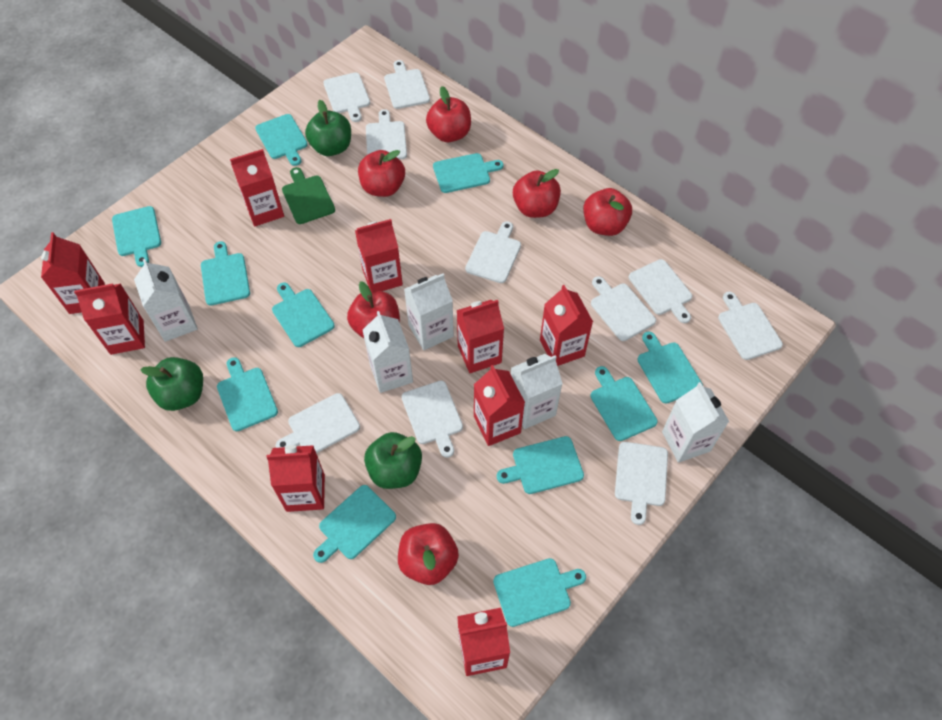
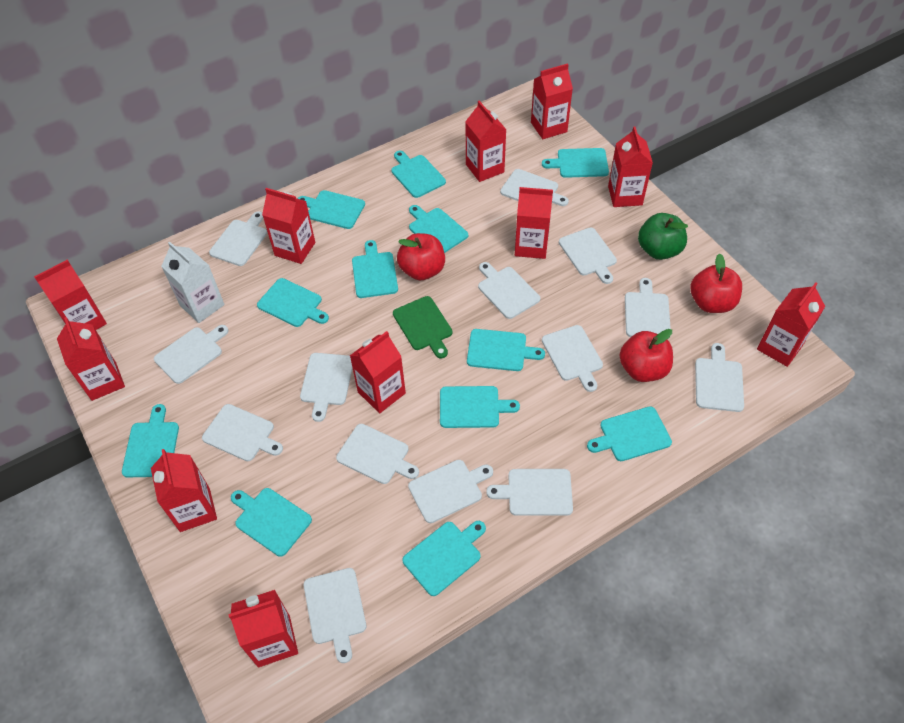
green apple: 3 -> 1
red apple: 6 -> 3
red carton: 9 -> 11
turquoise cutting board: 11 -> 12
white carton: 5 -> 1
white cutting board: 10 -> 14

